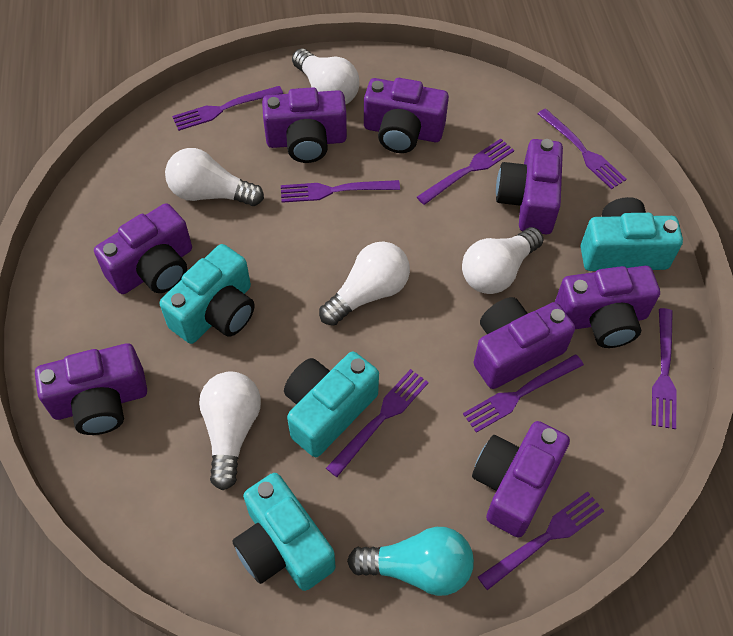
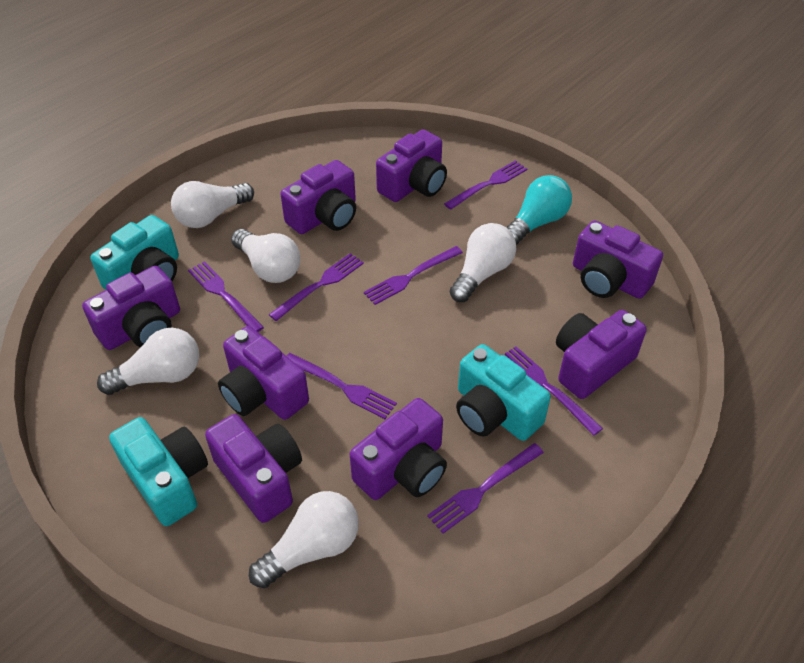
purple fork: 8 -> 7
turquoise camera: 4 -> 3

